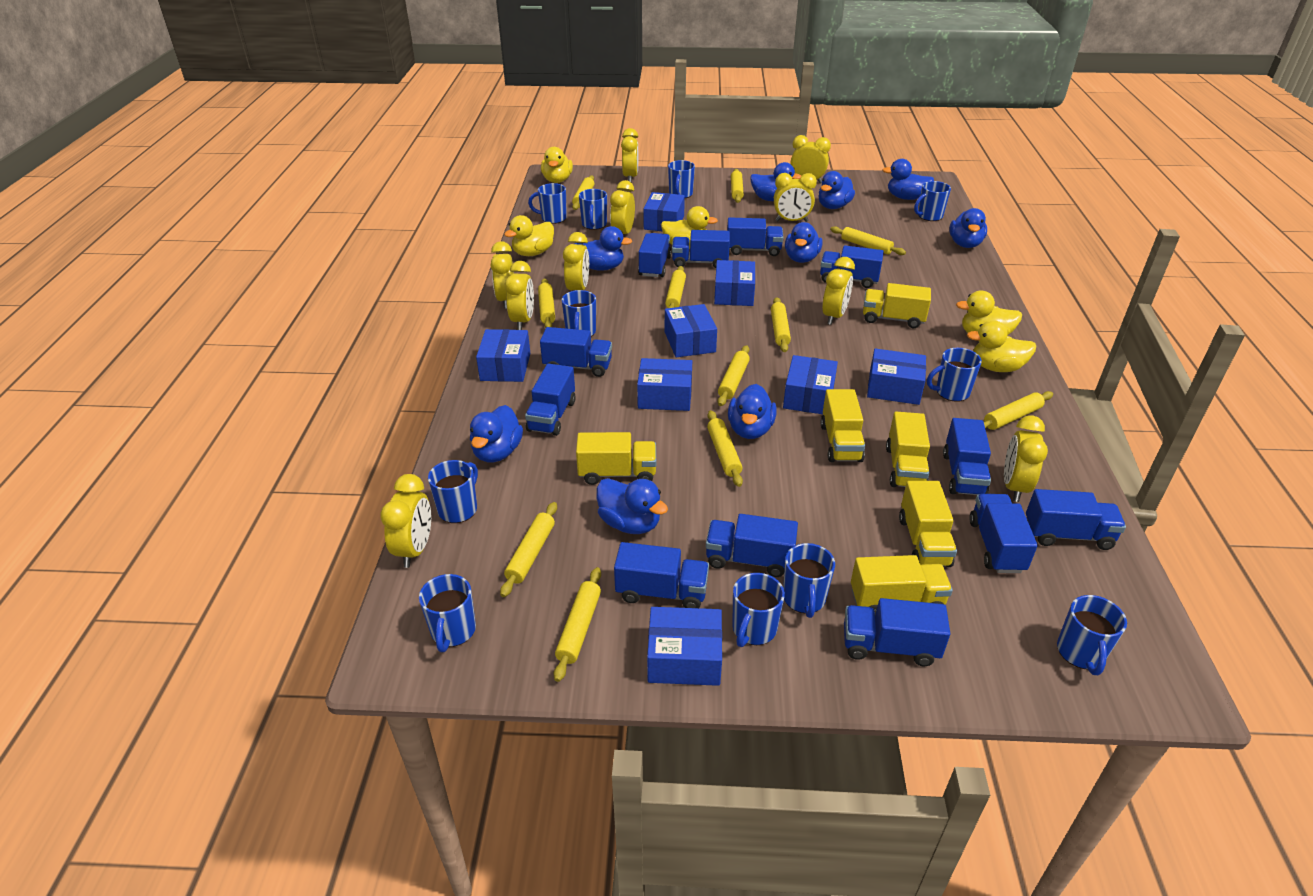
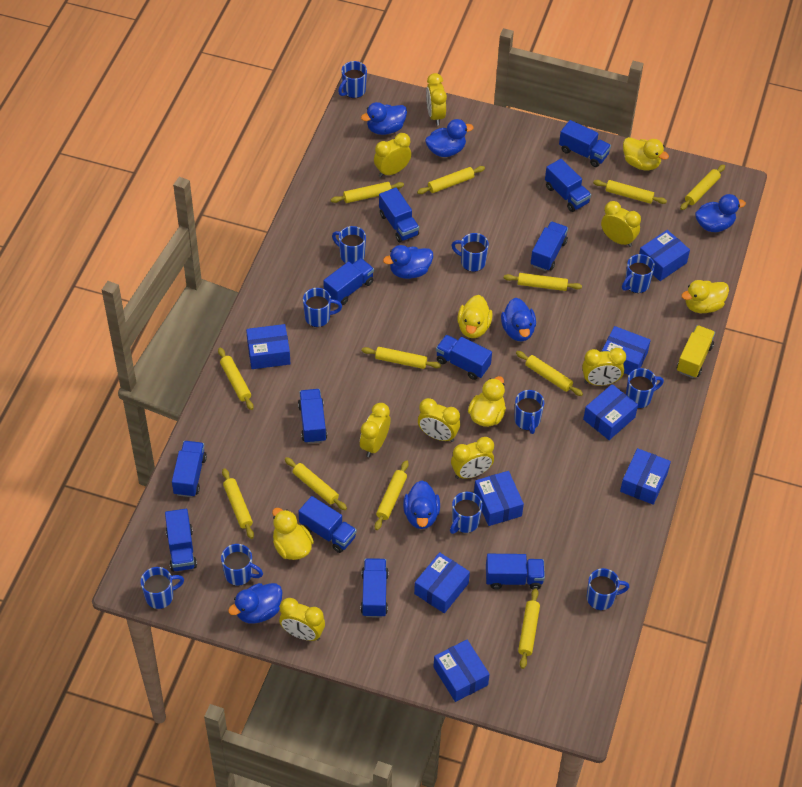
blue duck: 9 -> 7
yellow clock: 10 -> 8
yellow rolling pin: 11 -> 12
yellow truck: 6 -> 1

